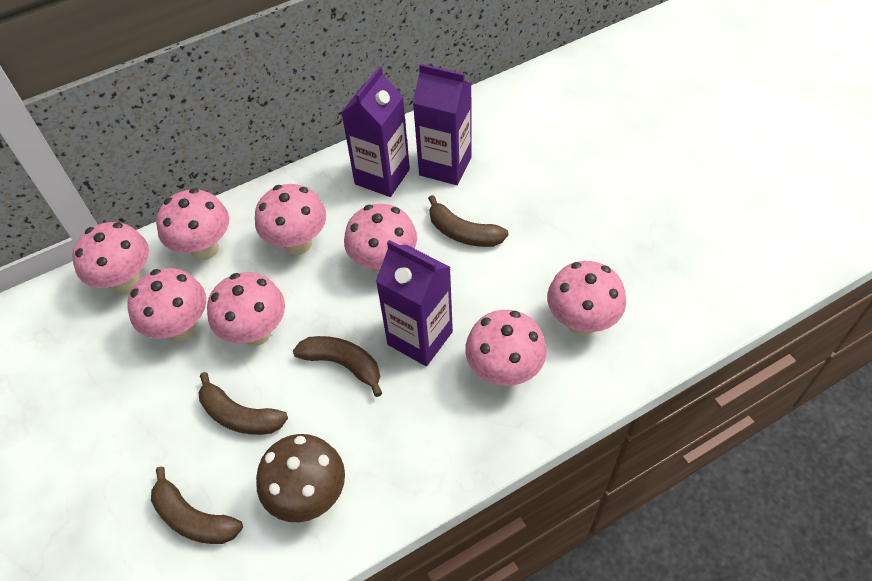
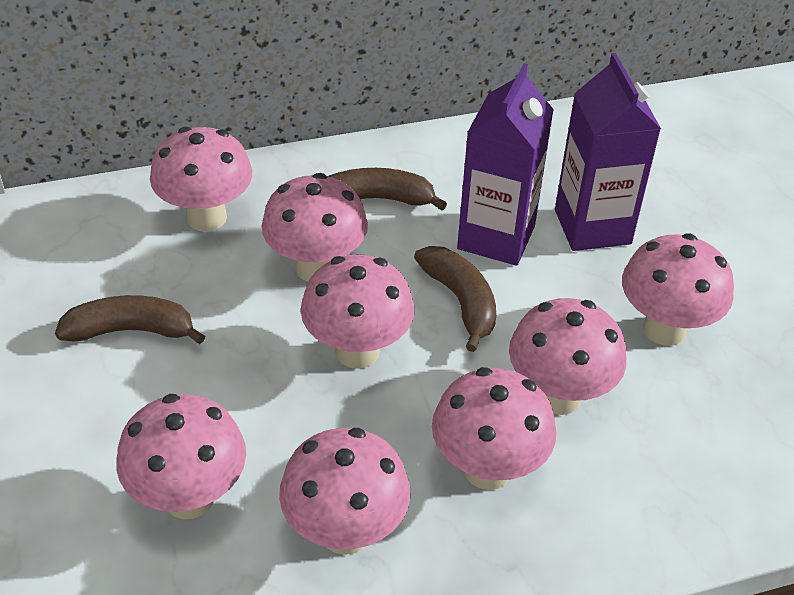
brown banana: 4 -> 3
brown mushroom: 1 -> 0
purple carton: 3 -> 2

